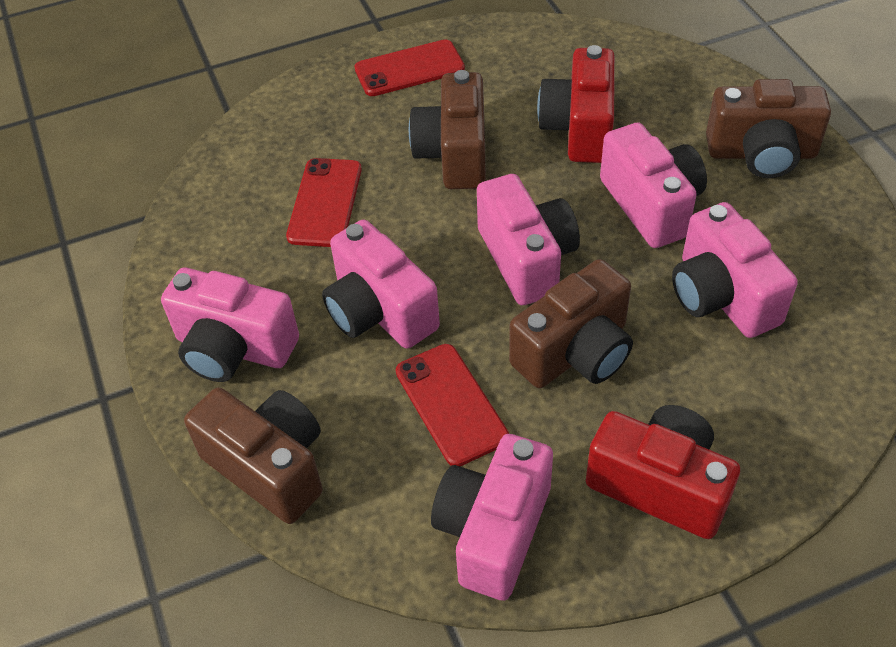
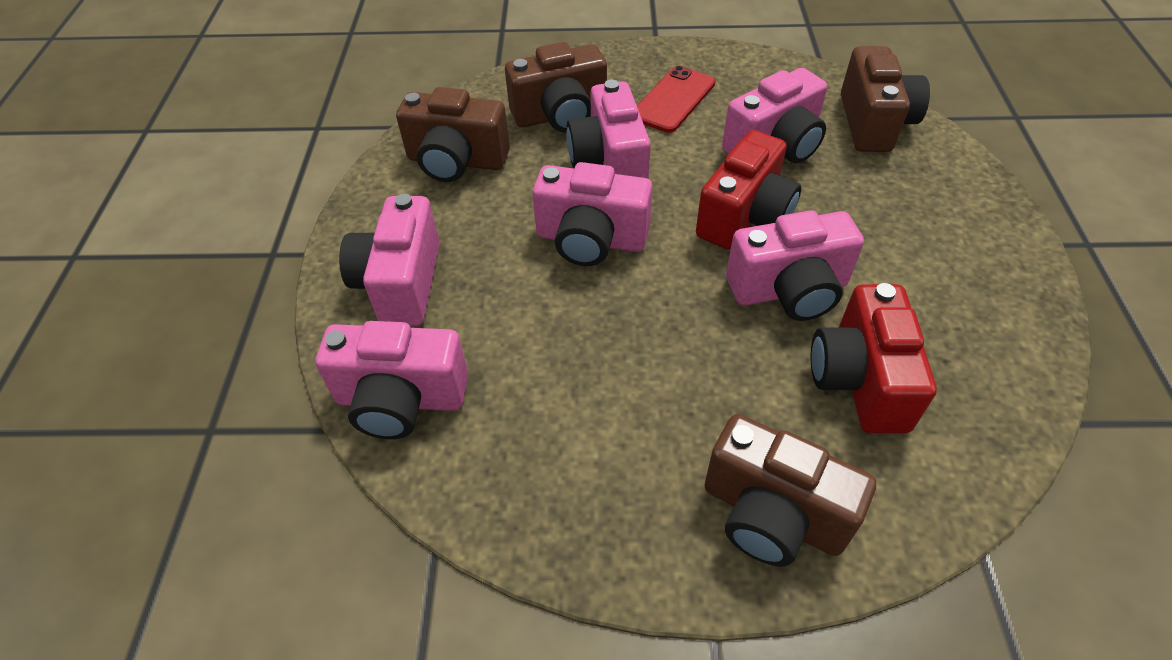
red phone: 3 -> 1

